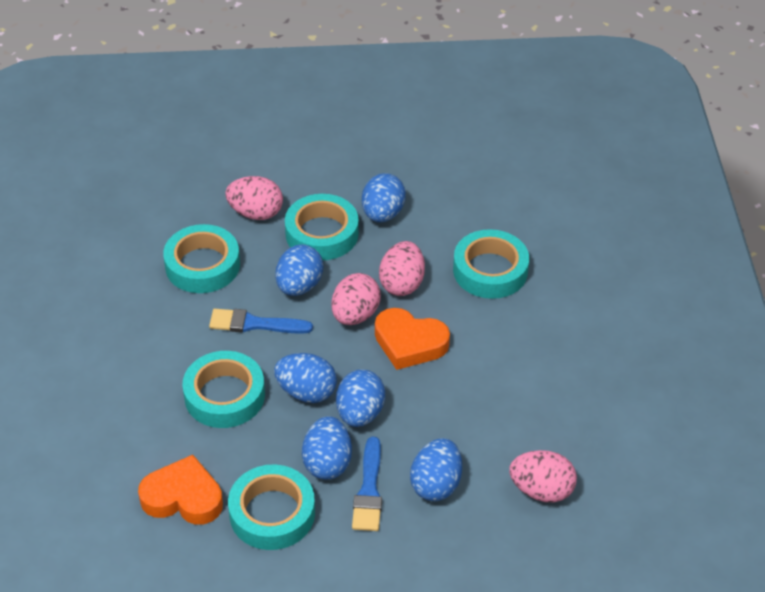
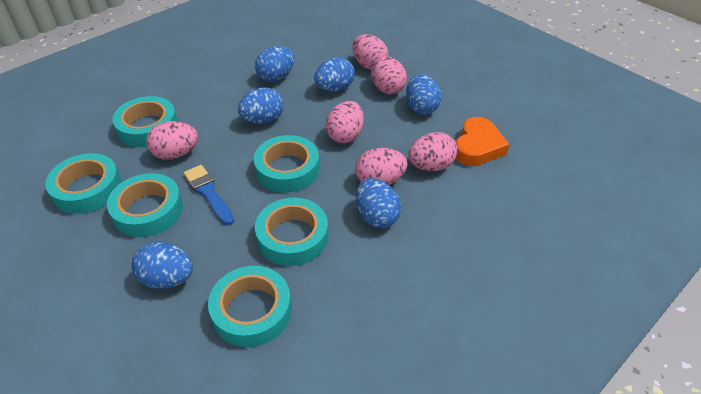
blue brush: 2 -> 1
orange heart: 2 -> 1
pink egg: 4 -> 6
turquoise tape: 5 -> 6

